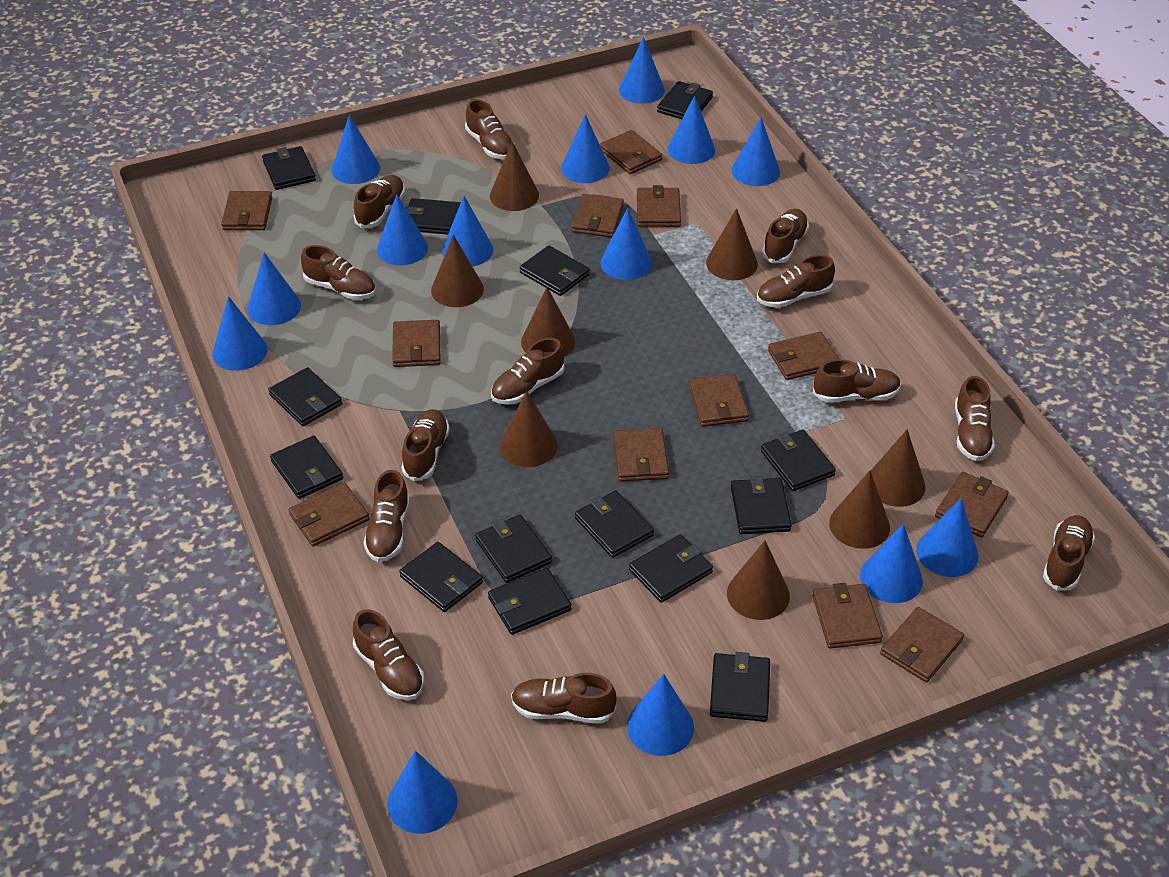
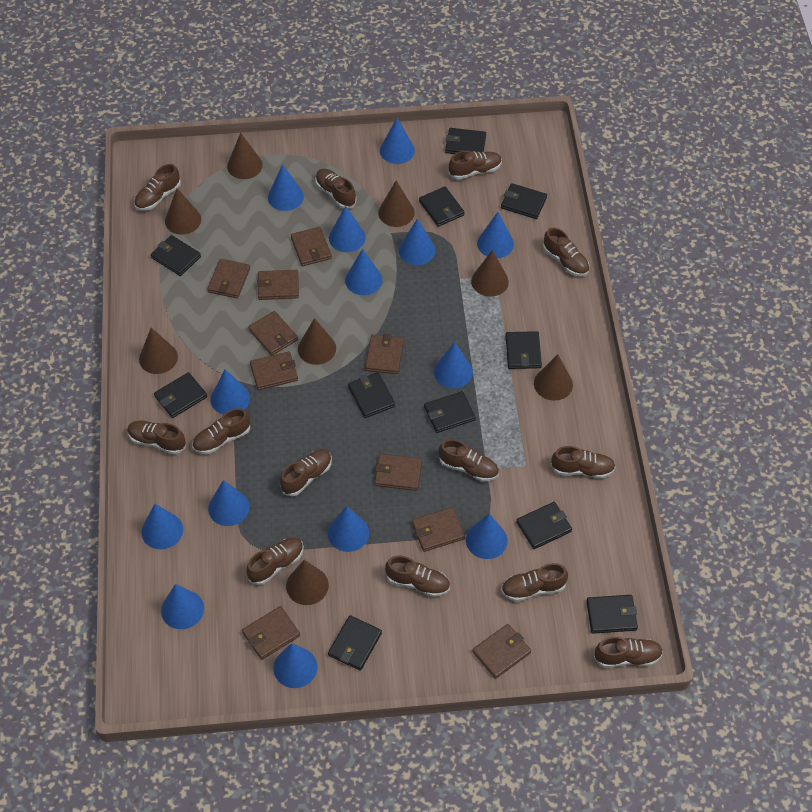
black wallet: 14 -> 11
brown wallet: 12 -> 10

